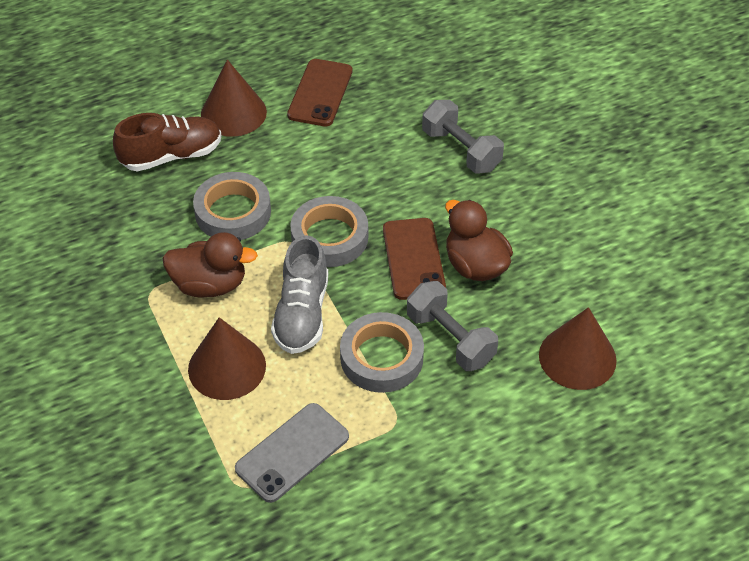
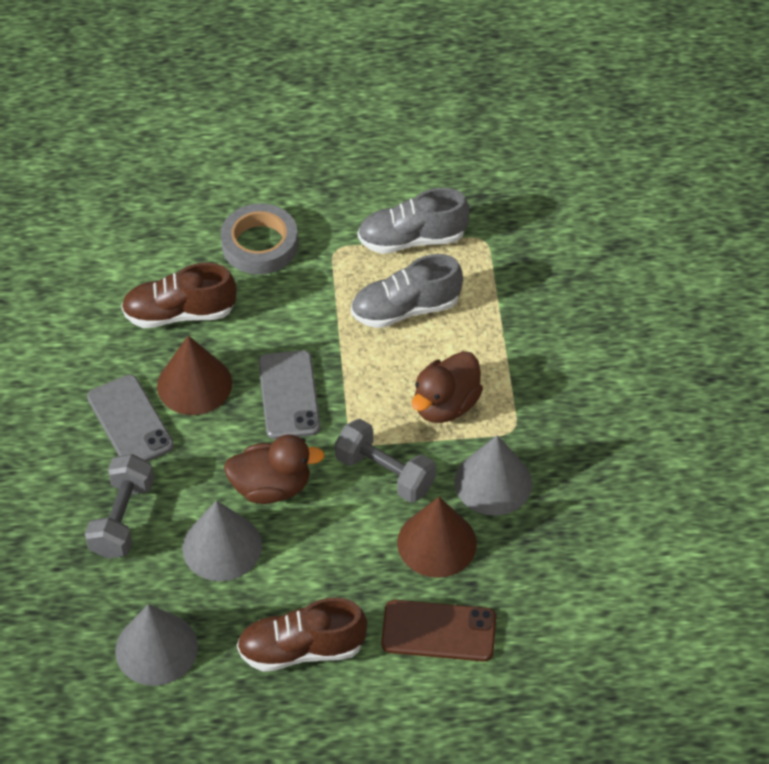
brown cone: 3 -> 2
brown phone: 2 -> 1
brown shoe: 1 -> 2
grey cone: 0 -> 3
grey phone: 1 -> 2
grey shoe: 1 -> 2
grey tape: 3 -> 1

